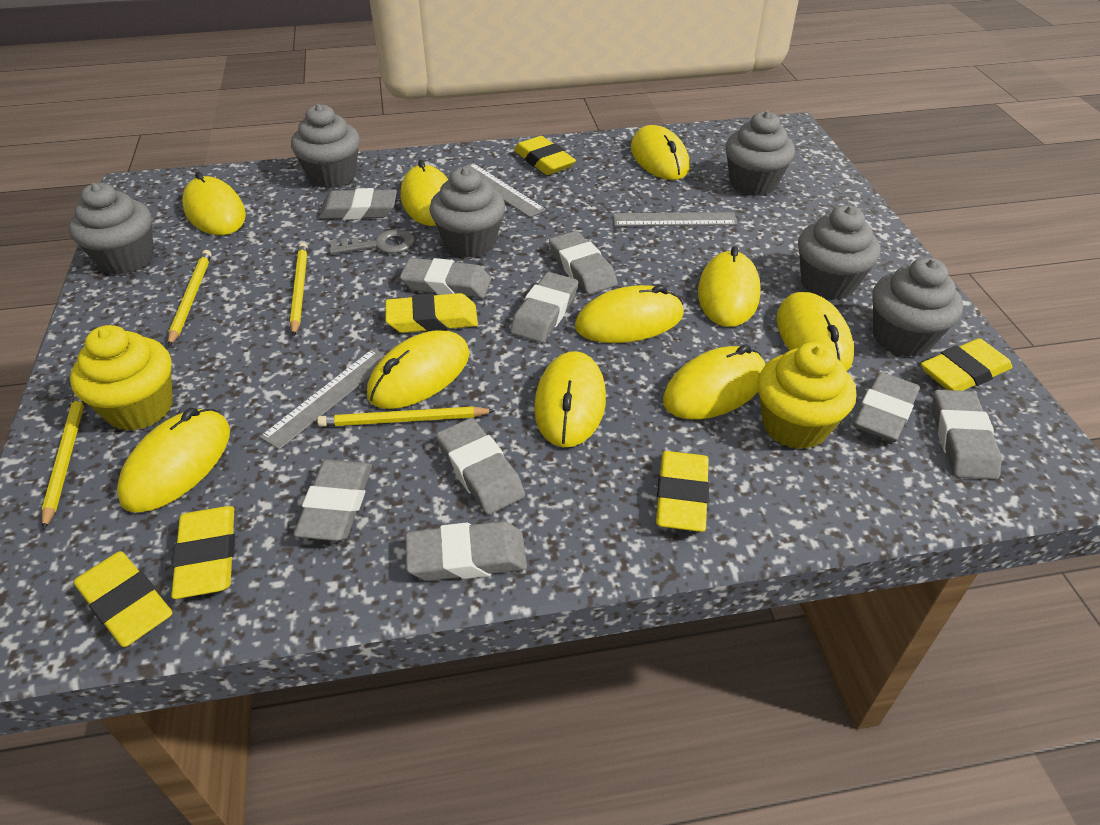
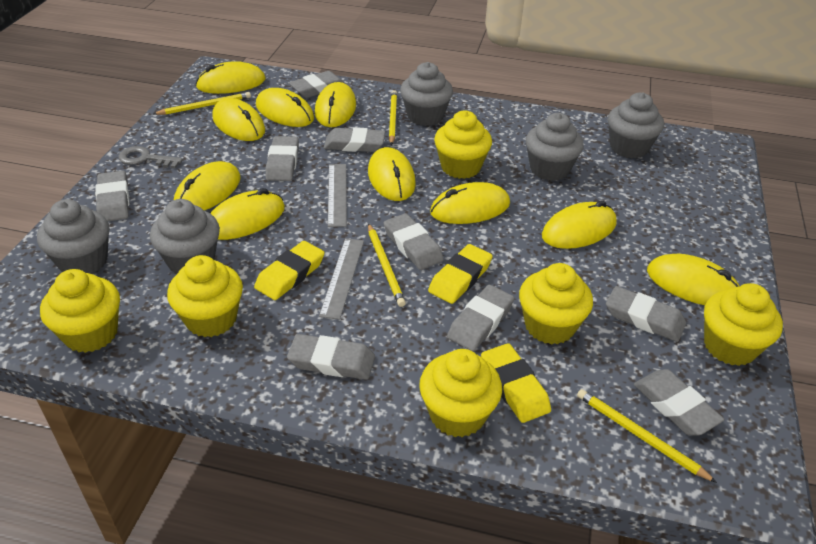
grey cupcake: 6 -> 5
grey ruler: 3 -> 2
yellow cupcake: 2 -> 6
yellow eraser: 6 -> 3

